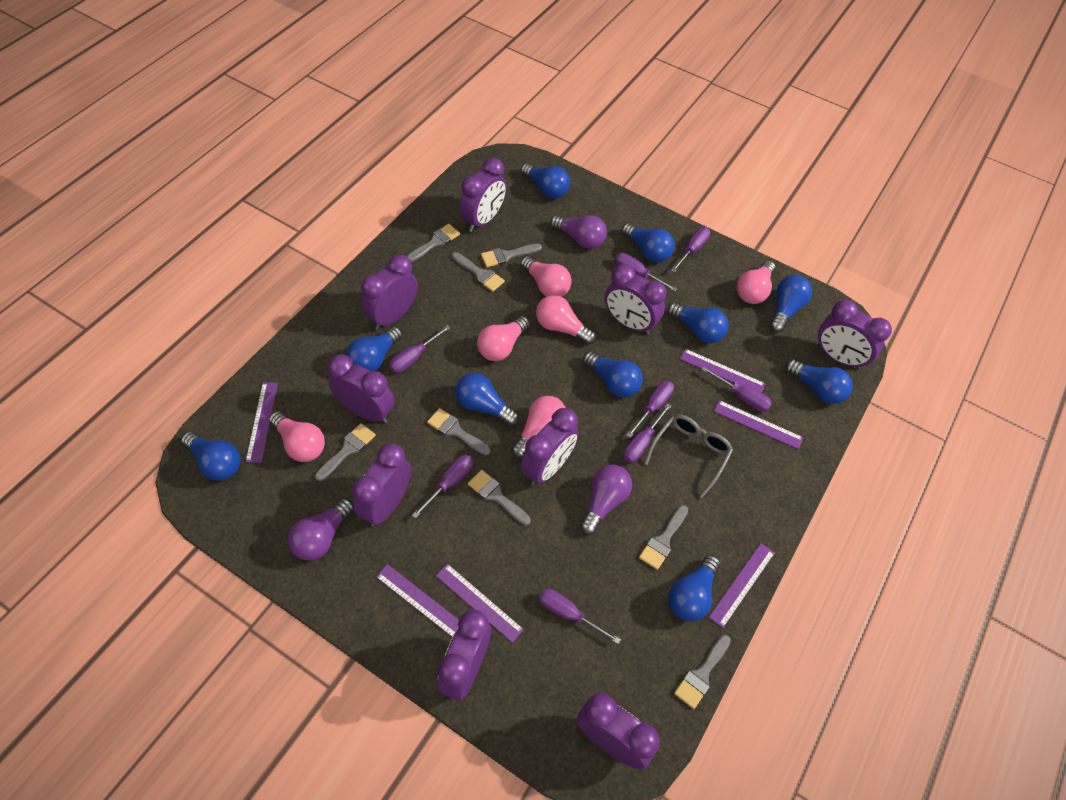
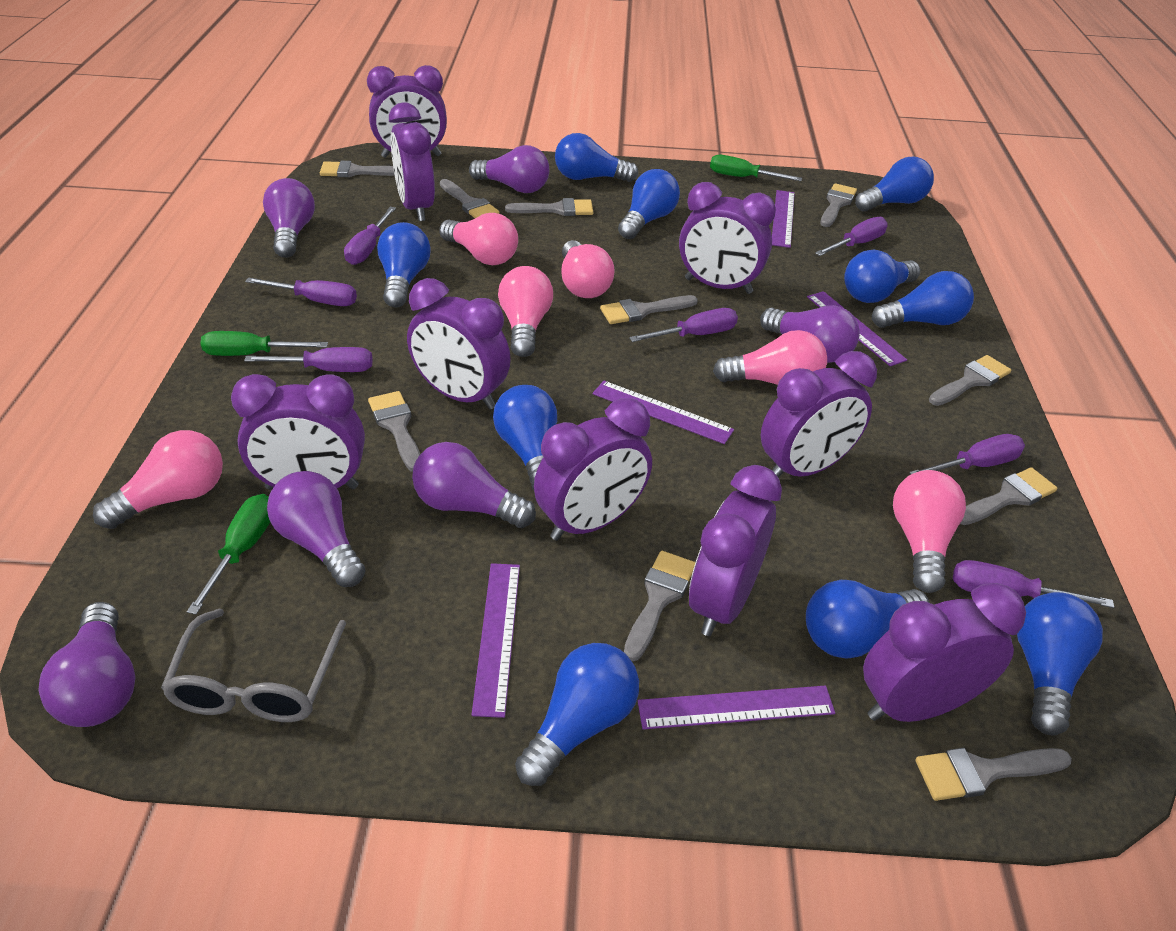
green screwdriver: 0 -> 3
grey brush: 8 -> 10
purple light bulb: 3 -> 6
purple ruler: 6 -> 5
purple screwdriver: 8 -> 7

